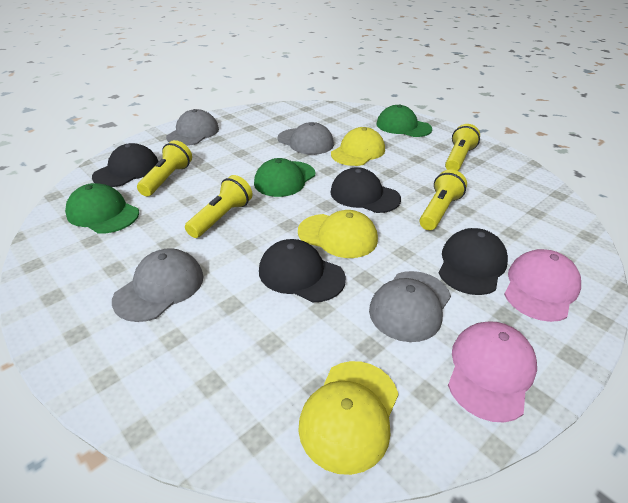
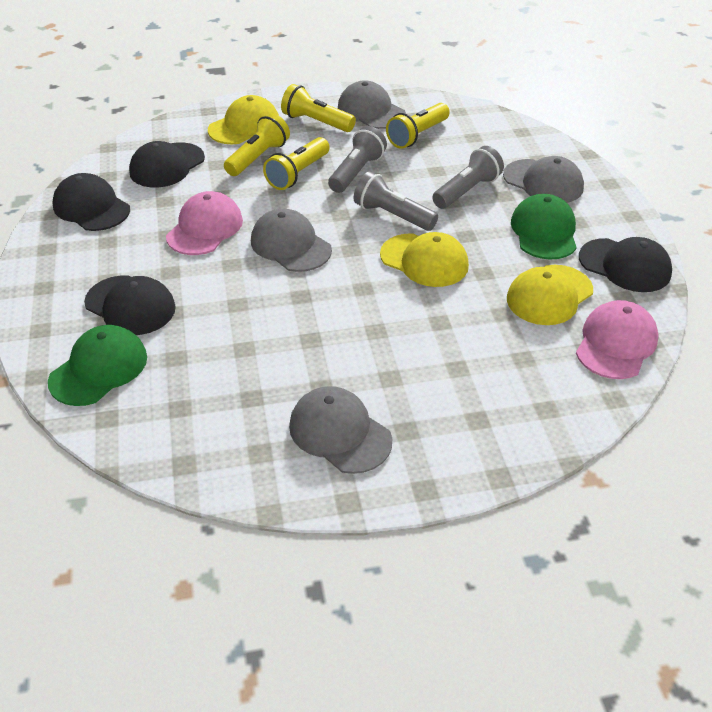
green cap: 3 -> 2
grey flashlight: 0 -> 3

